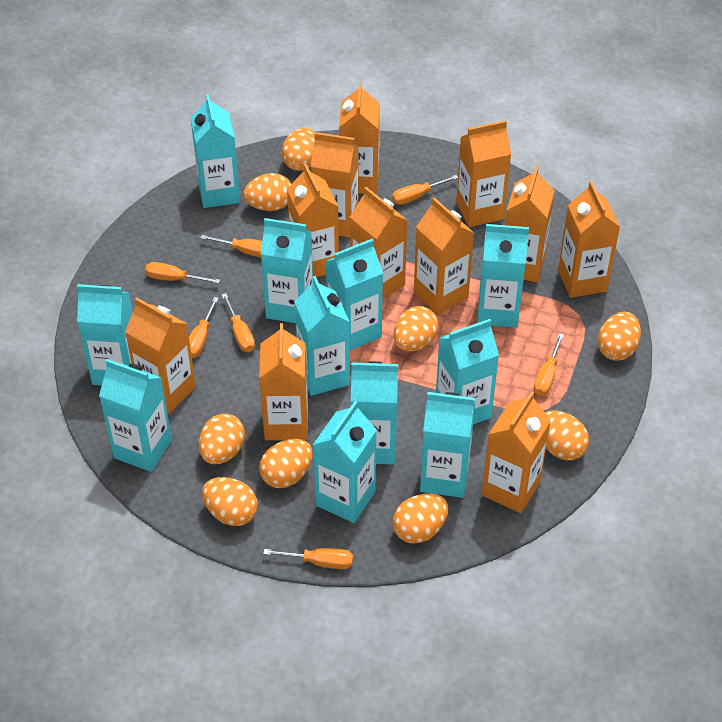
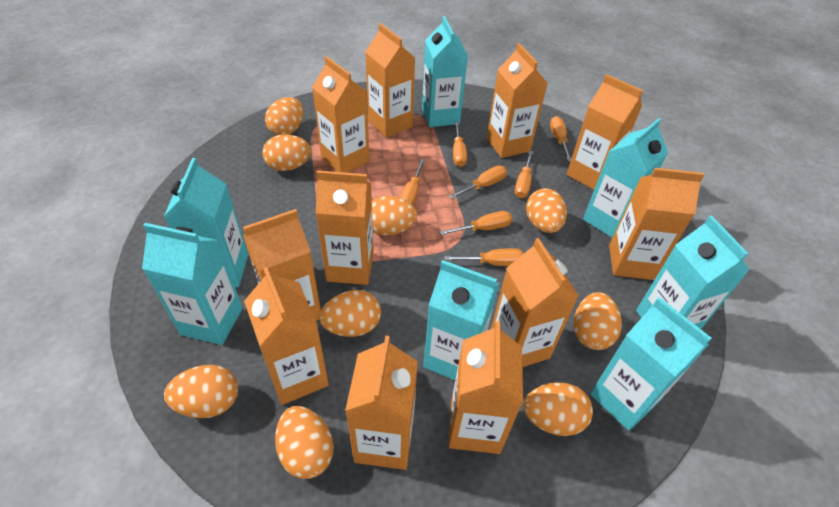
turquoise carton: 11 -> 7

